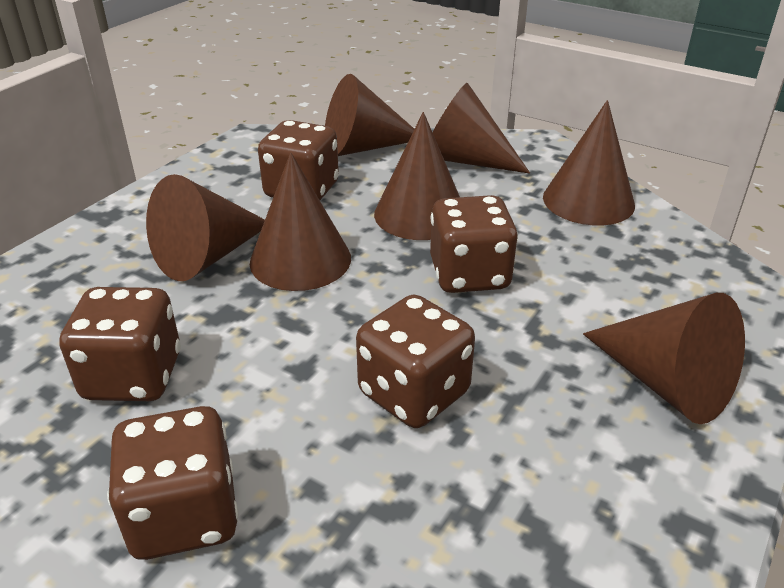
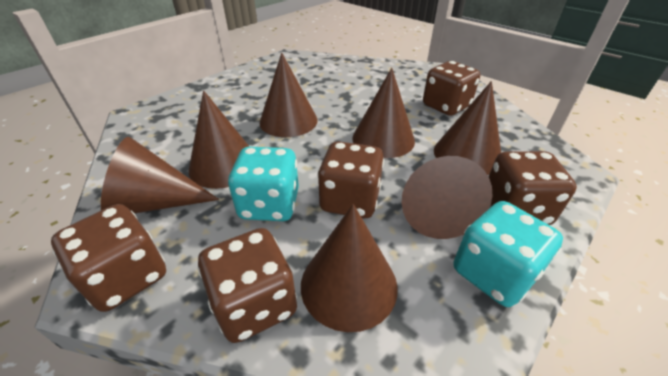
turquoise dice: 0 -> 2

